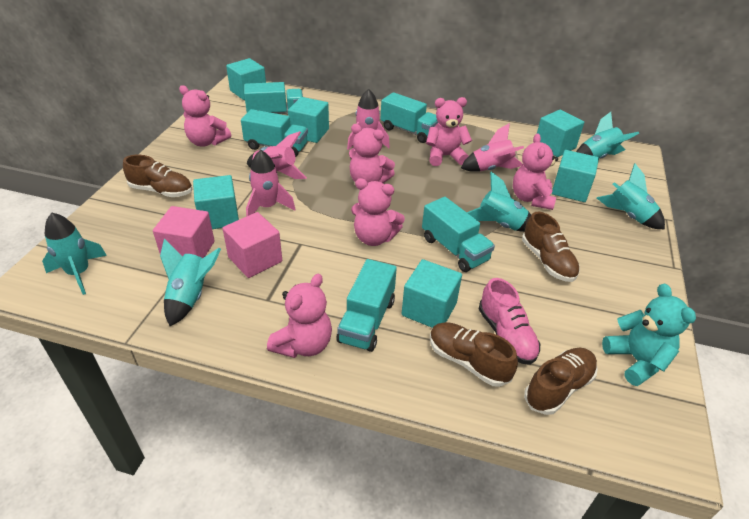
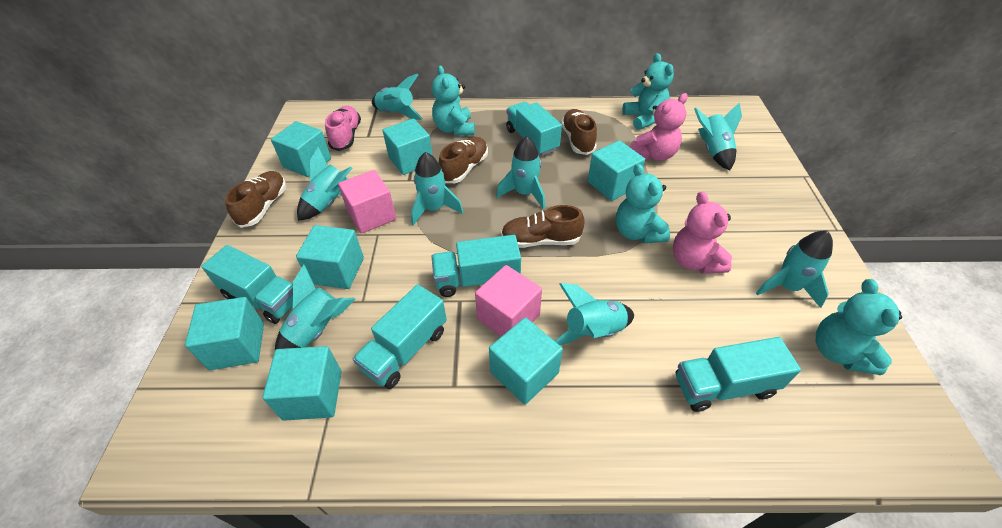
pink rocket: 4 -> 0
pink teddy bear: 6 -> 2
turquoise cube: 6 -> 7
turquoise rocket: 5 -> 8
turquoise teddy bear: 1 -> 4

